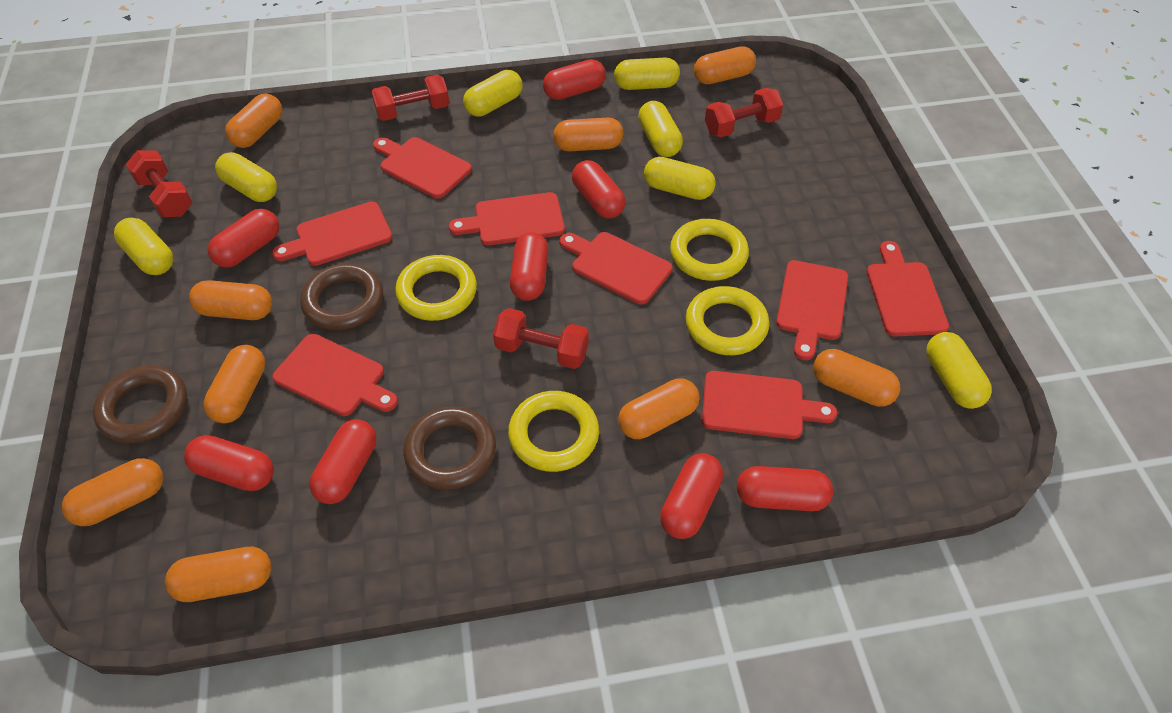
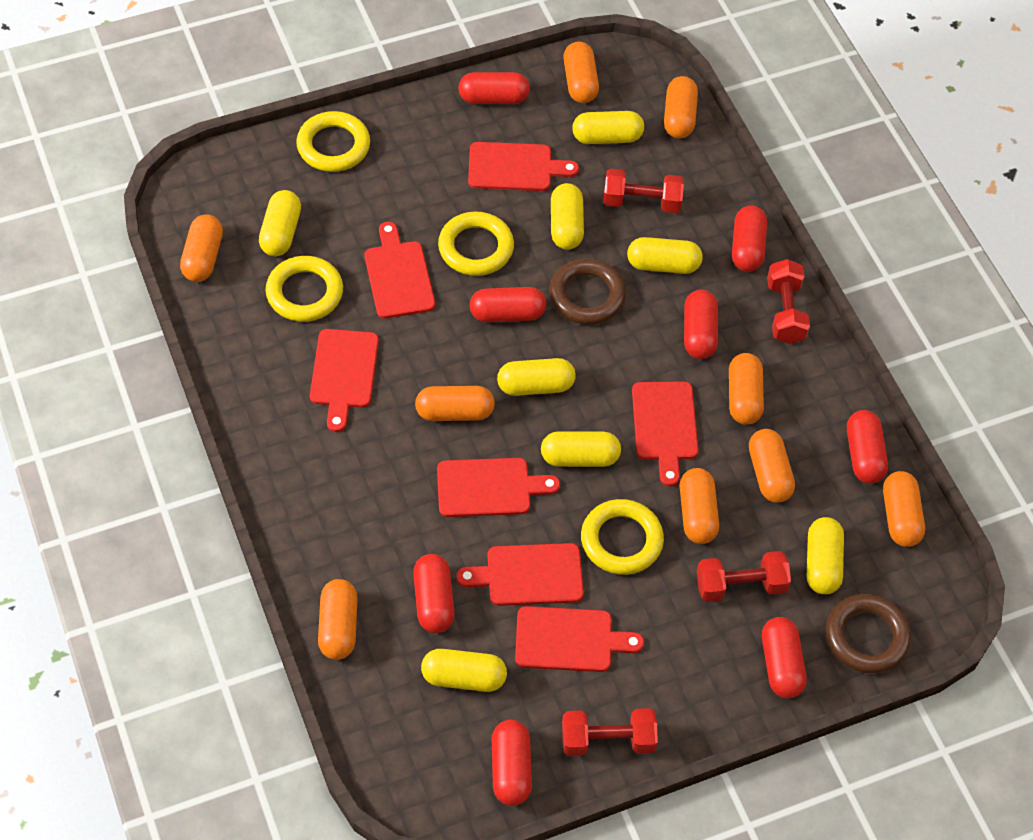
brown ring: 3 -> 2
red cutting board: 8 -> 7
yellow capsule: 7 -> 8

